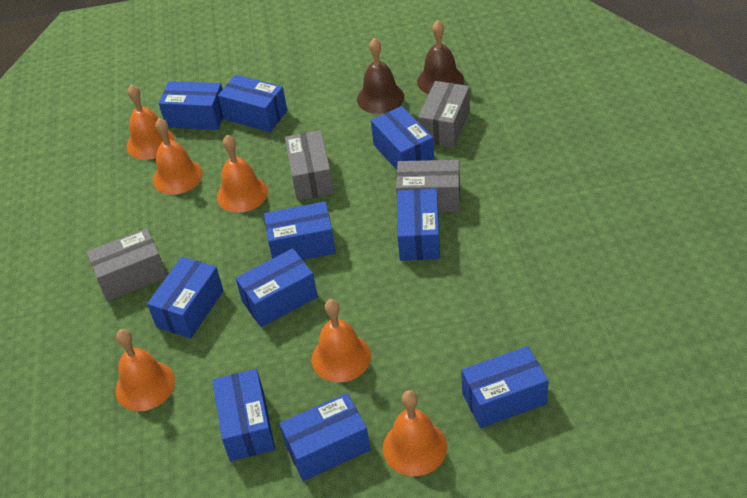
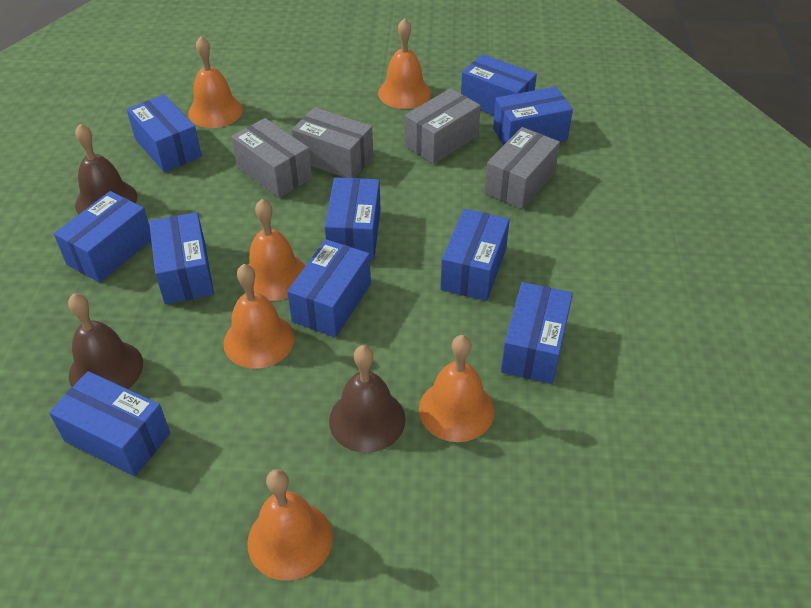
brown bell: 2 -> 3

